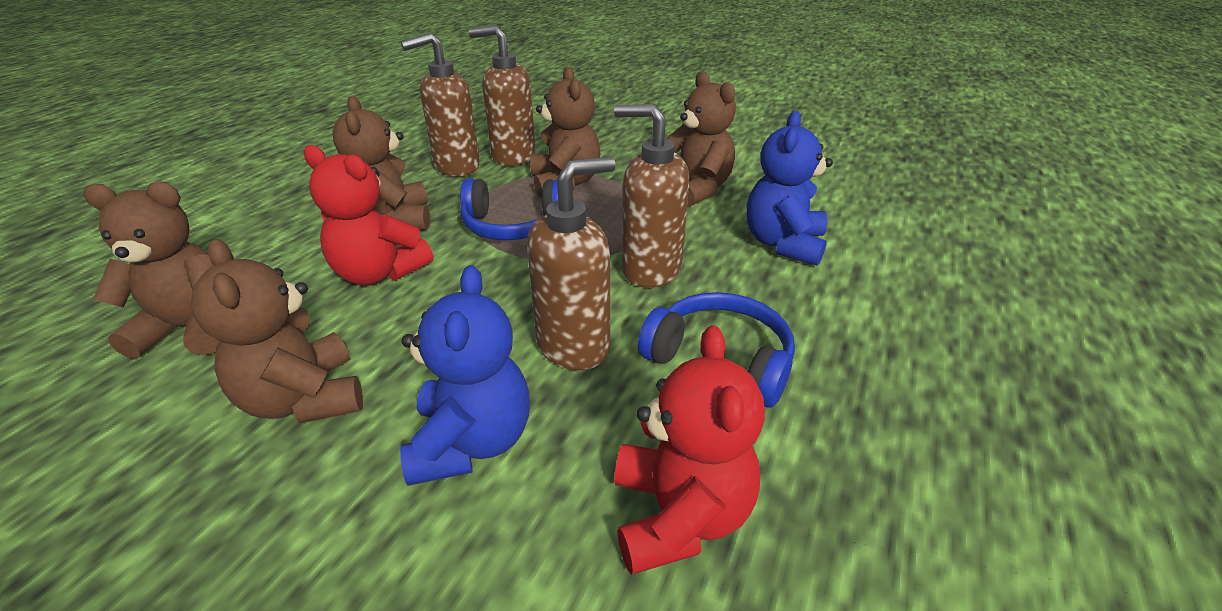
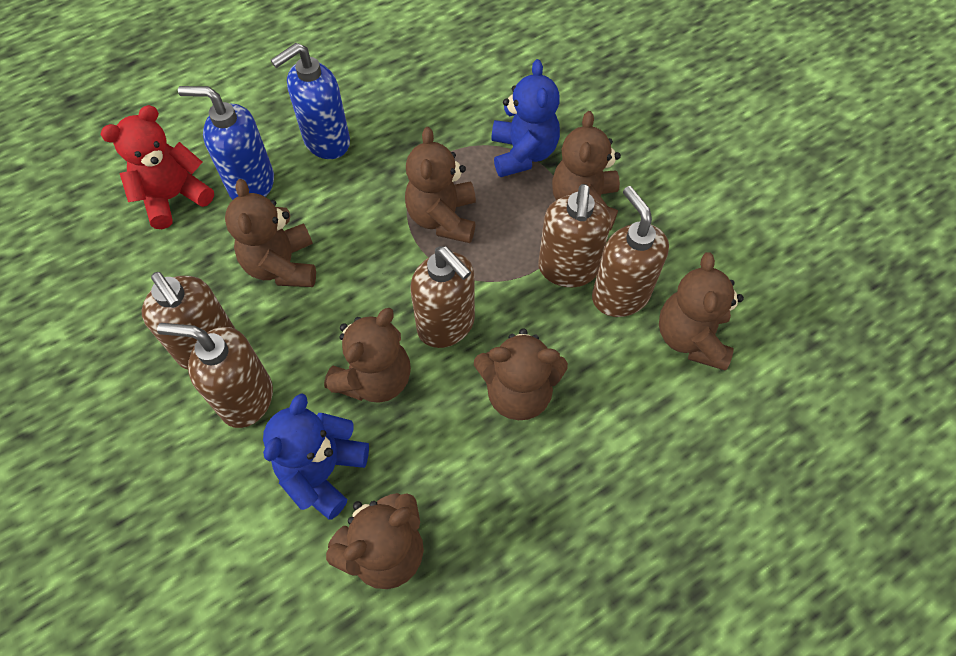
blue headphones: 2 -> 0
blue soap dispenser: 0 -> 2
brown soap dispenser: 4 -> 5
brown teddy bear: 5 -> 7
red teddy bear: 2 -> 1

